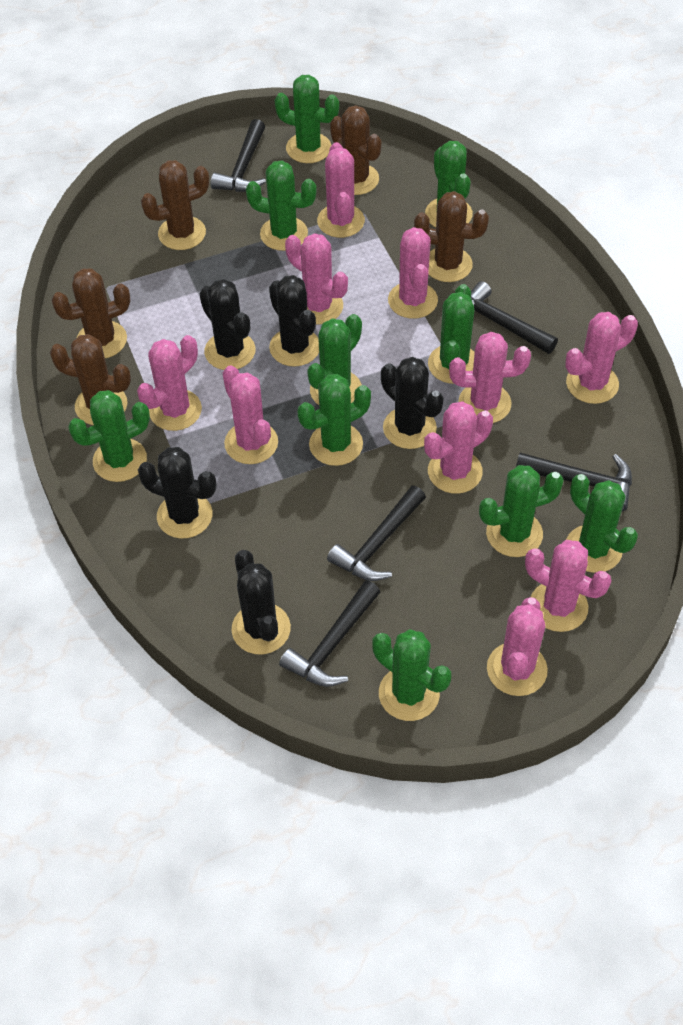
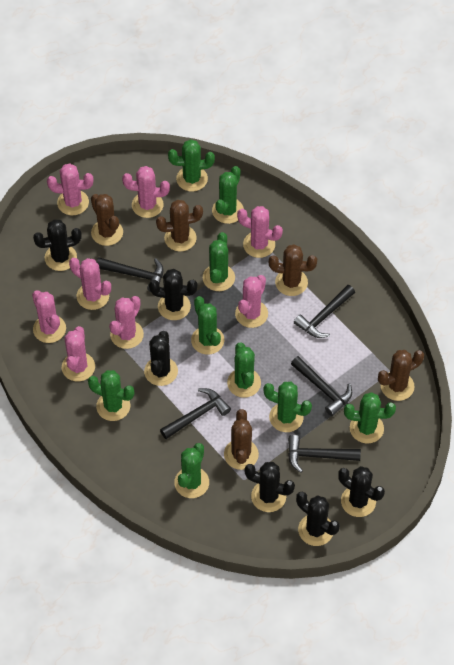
black cactus: 5 -> 6
green cactus: 10 -> 9
pink cactus: 10 -> 8

